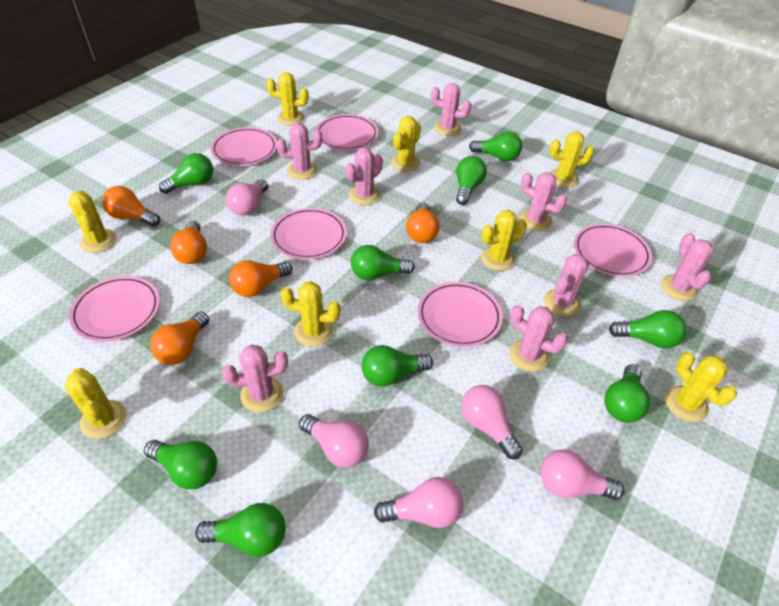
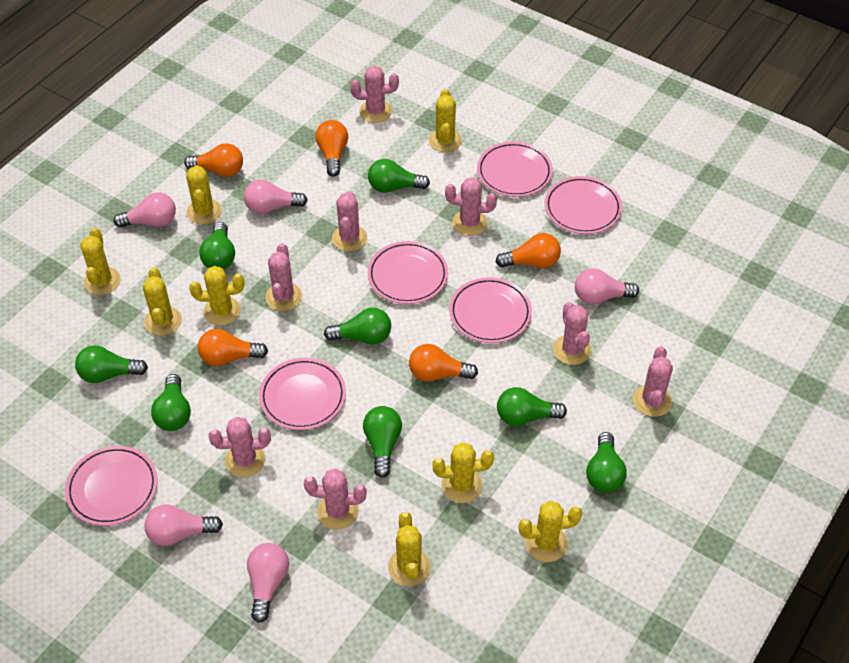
green light bulb: 9 -> 8

